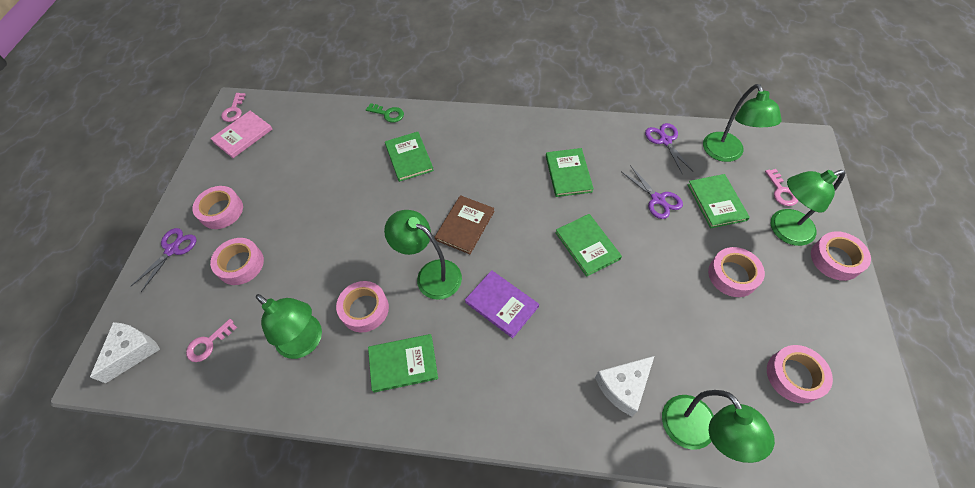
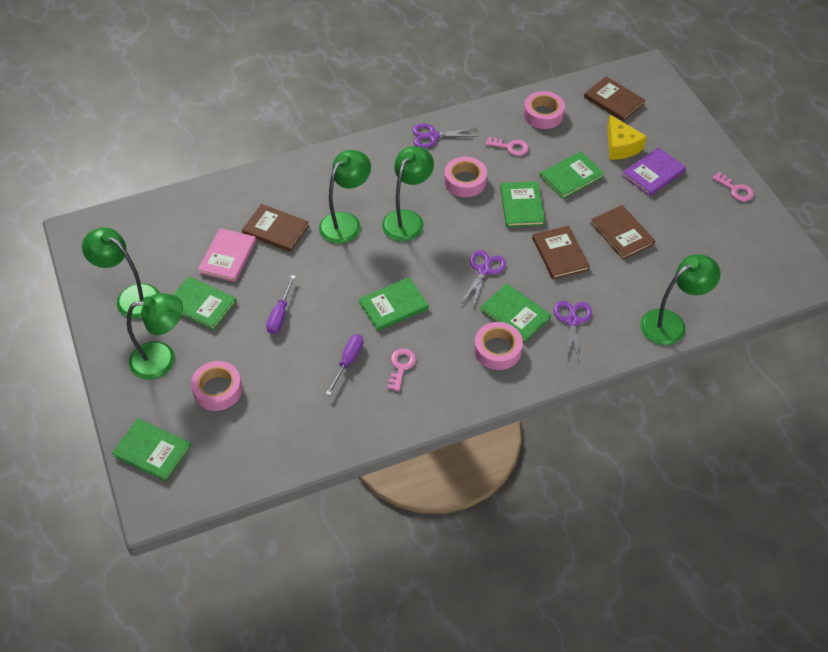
brown book: 1 -> 4
green book: 5 -> 6
green key: 1 -> 0
pink tape: 6 -> 4
purple screwdriver: 0 -> 2
white cheese: 2 -> 0
yellow cheese: 0 -> 1

